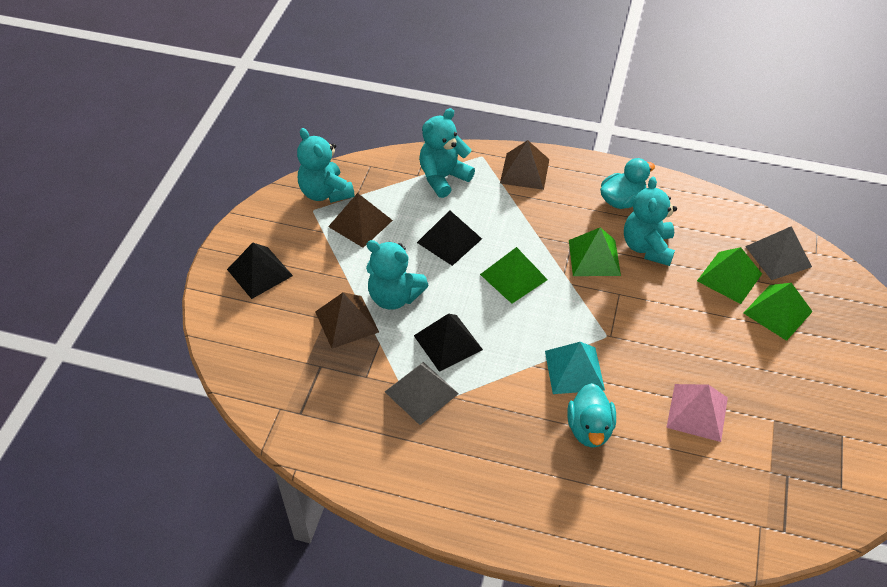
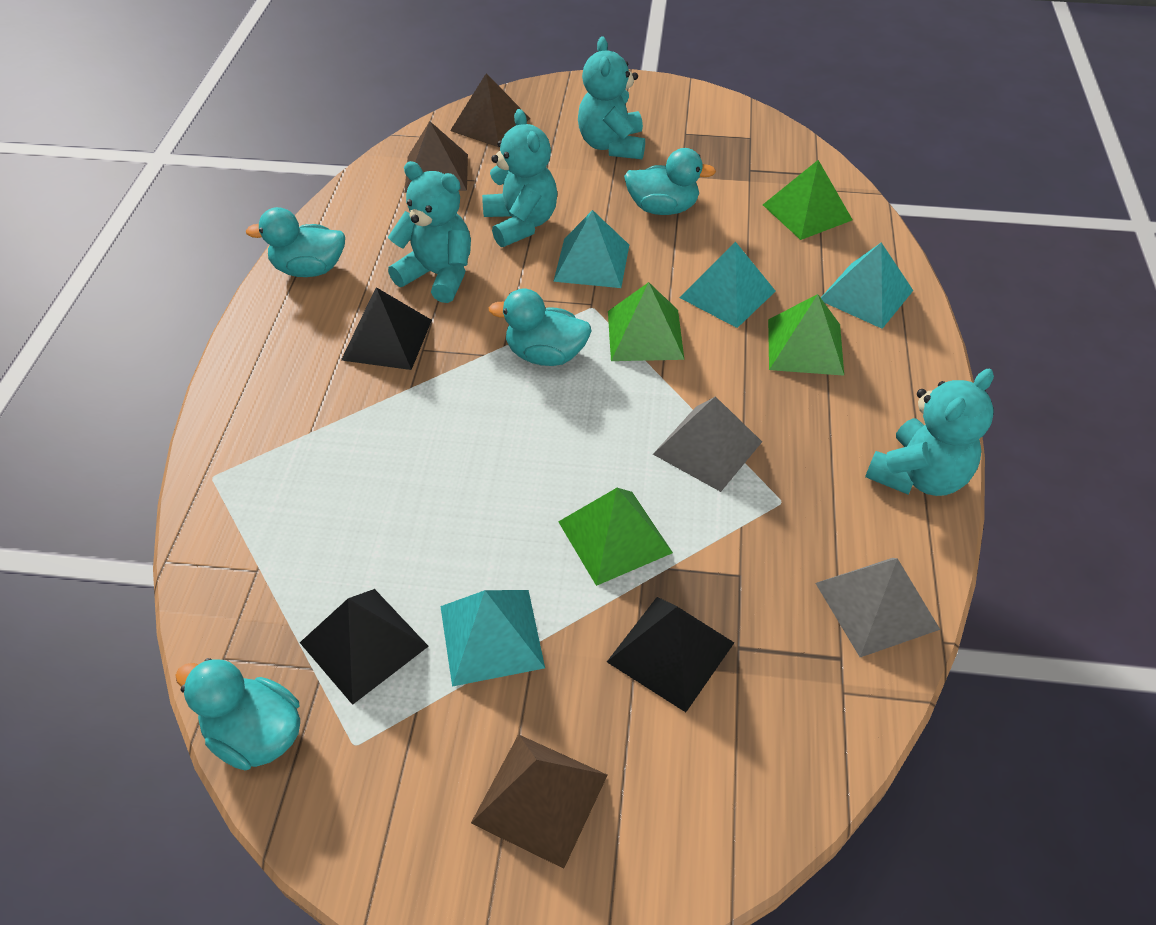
pink pyramid: 1 -> 0
turquoise duck: 2 -> 4
turquoise pyramid: 1 -> 4

